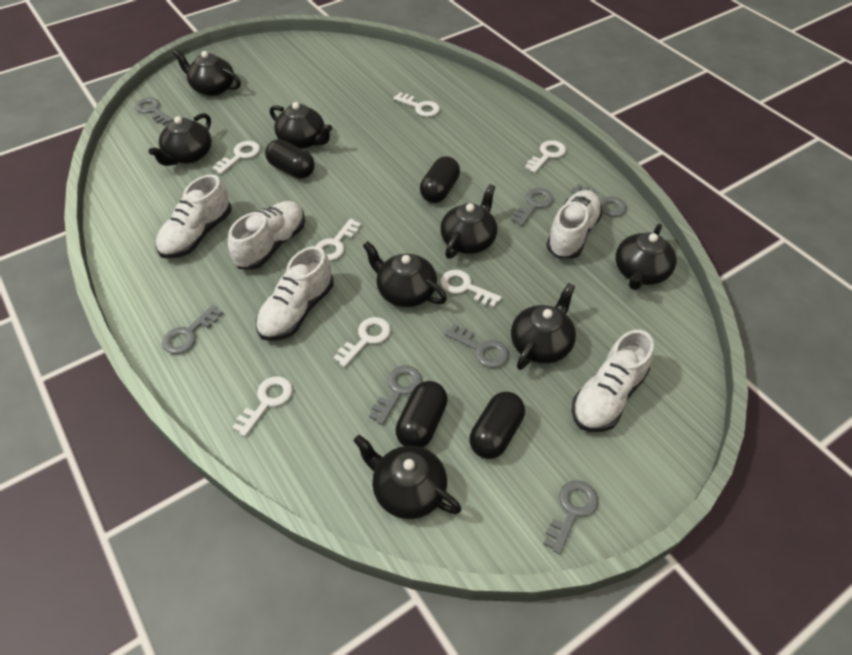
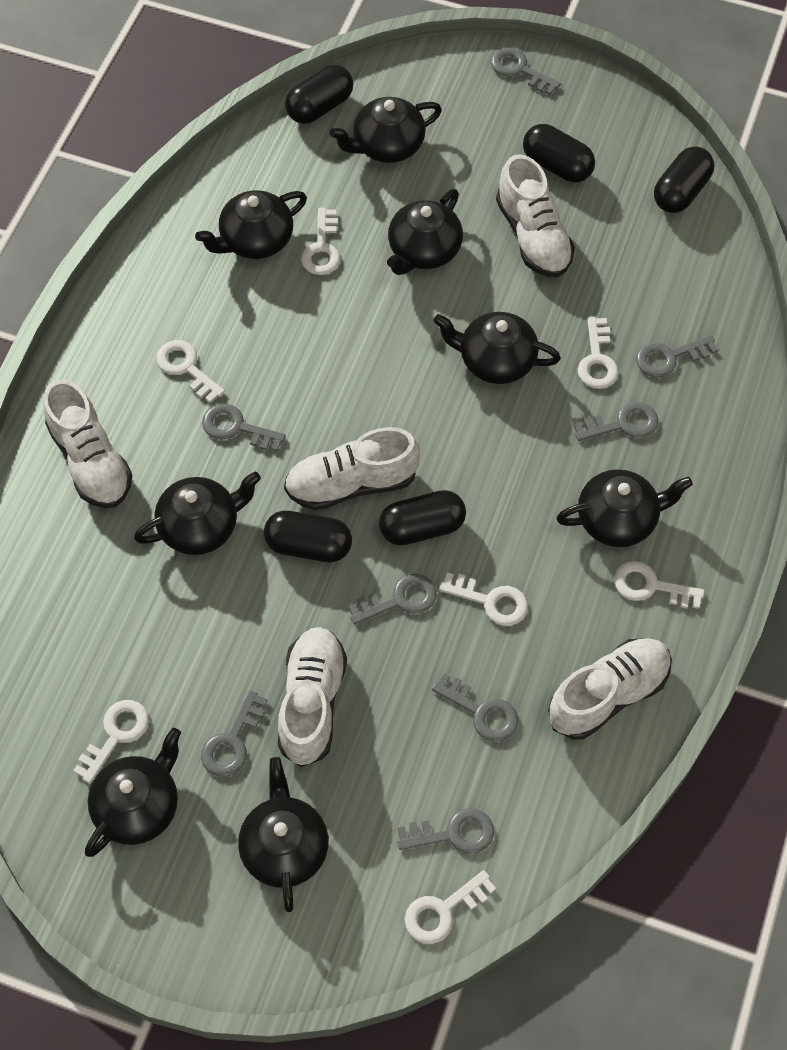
black capsule: 4 -> 5
grey key: 7 -> 8

